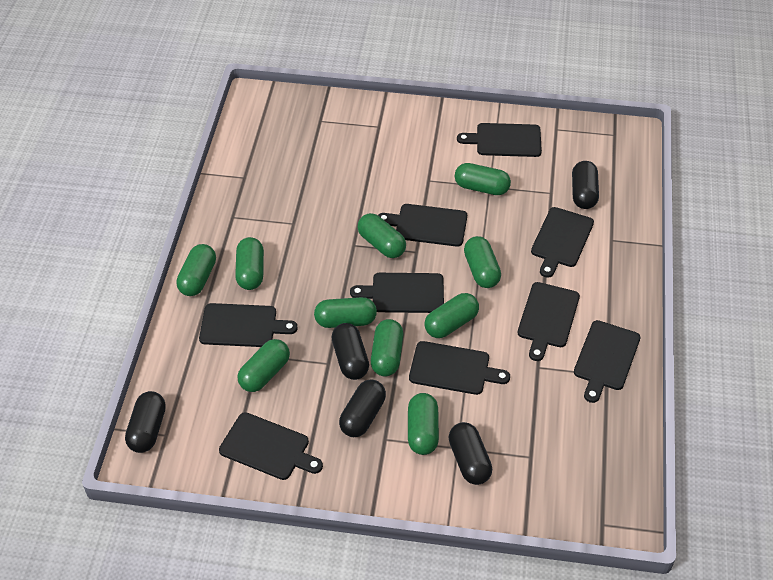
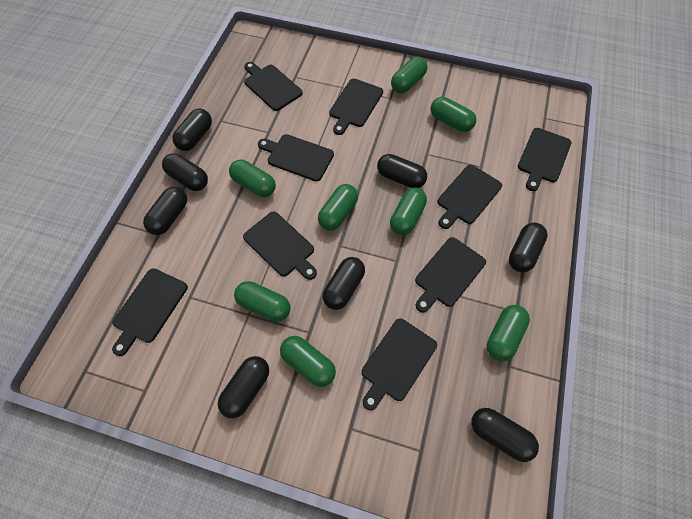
black capsule: 5 -> 8
green capsule: 10 -> 8

